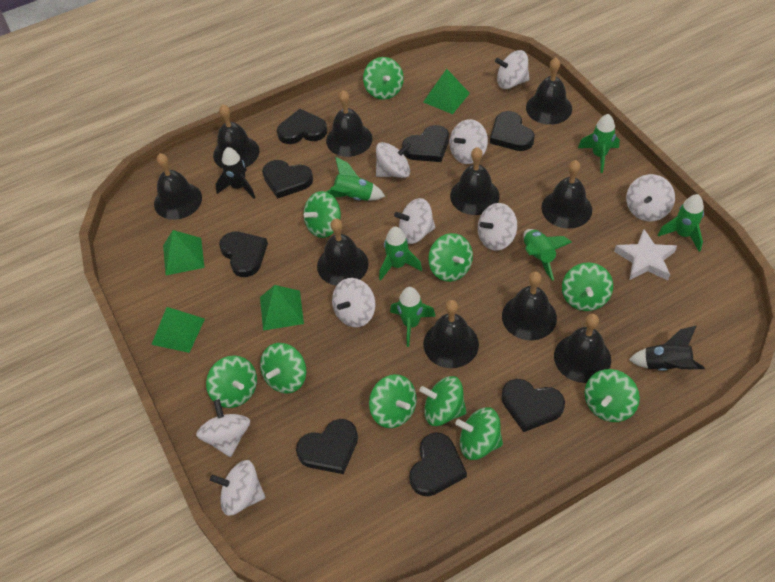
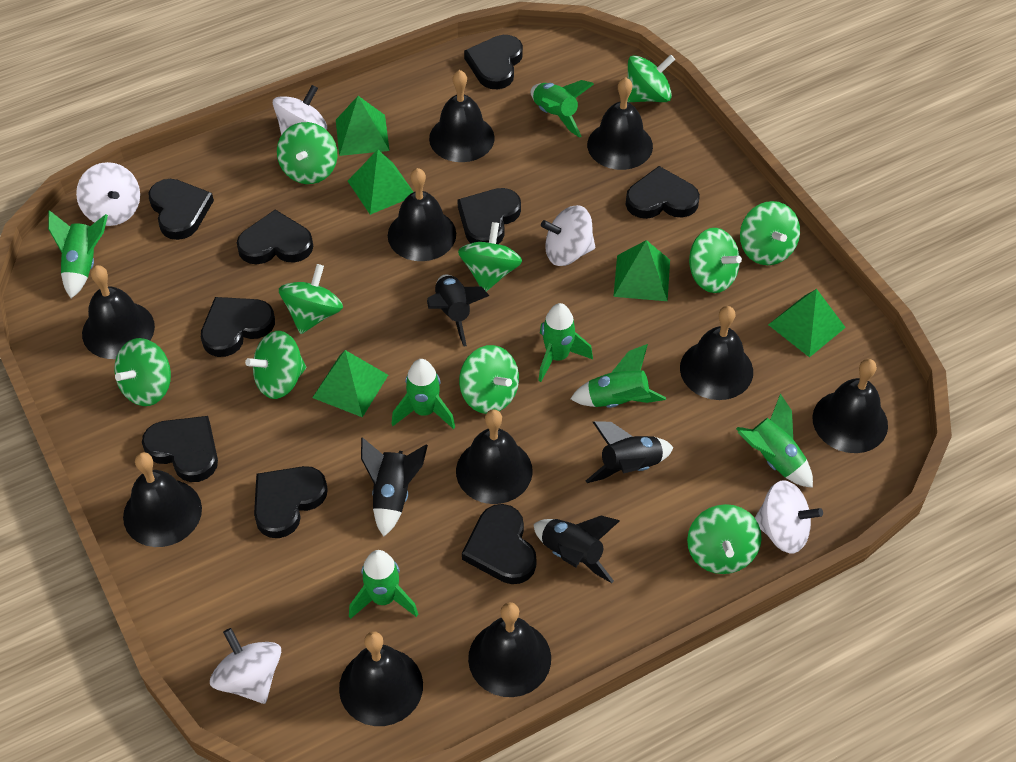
black heart: 8 -> 9
black rocket: 2 -> 4
green pyramid: 4 -> 5
green rocket: 6 -> 7
white spinning top: 9 -> 5
white star: 1 -> 0

